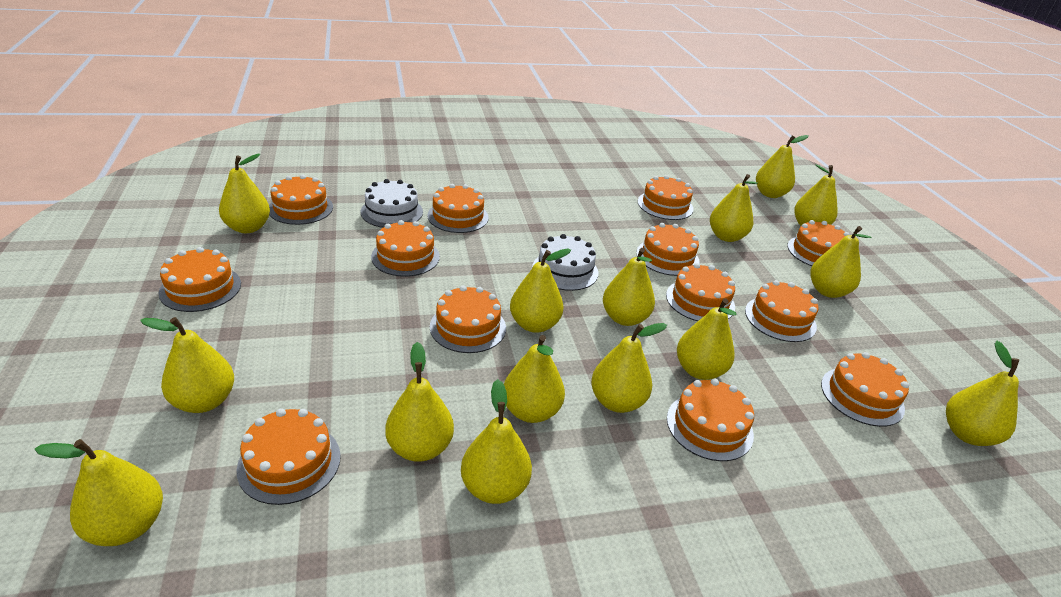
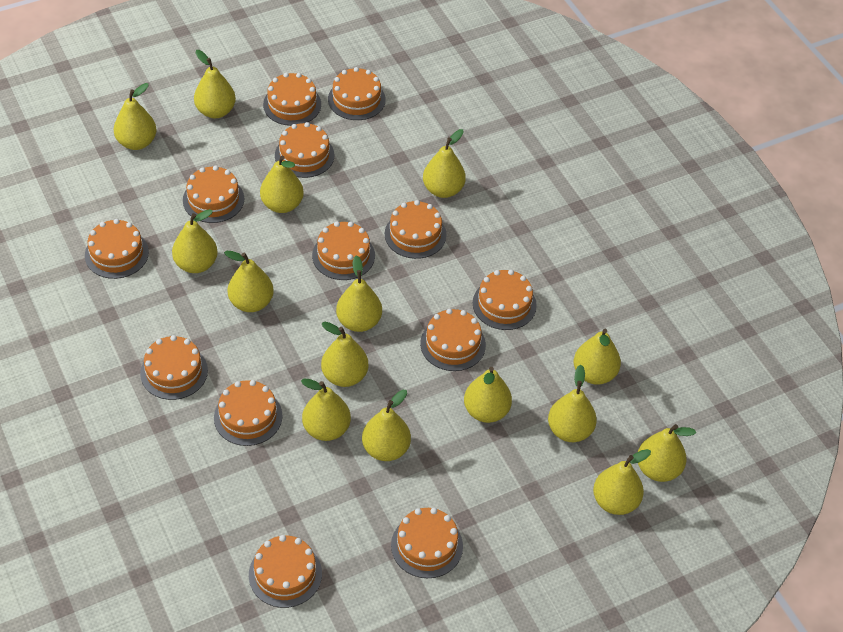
white cake: 2 -> 0

